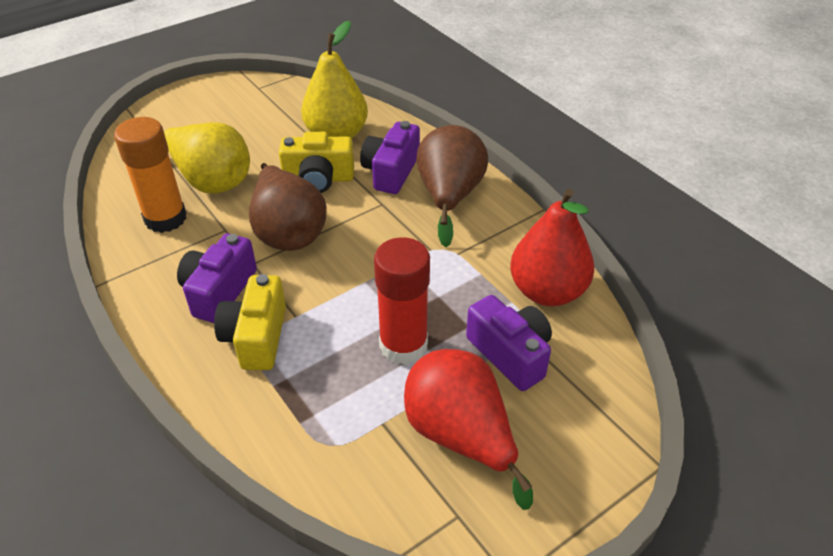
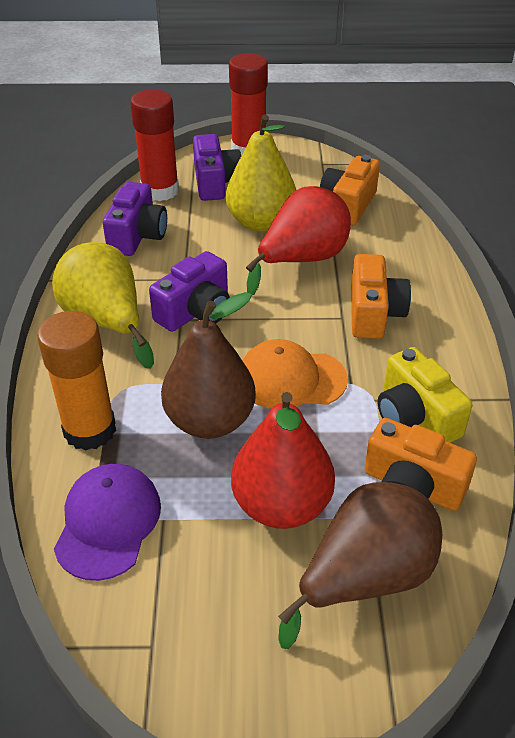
orange camera: 0 -> 3
orange cap: 0 -> 1
purple cap: 0 -> 1
red glue stick: 1 -> 2
yellow camera: 2 -> 1

